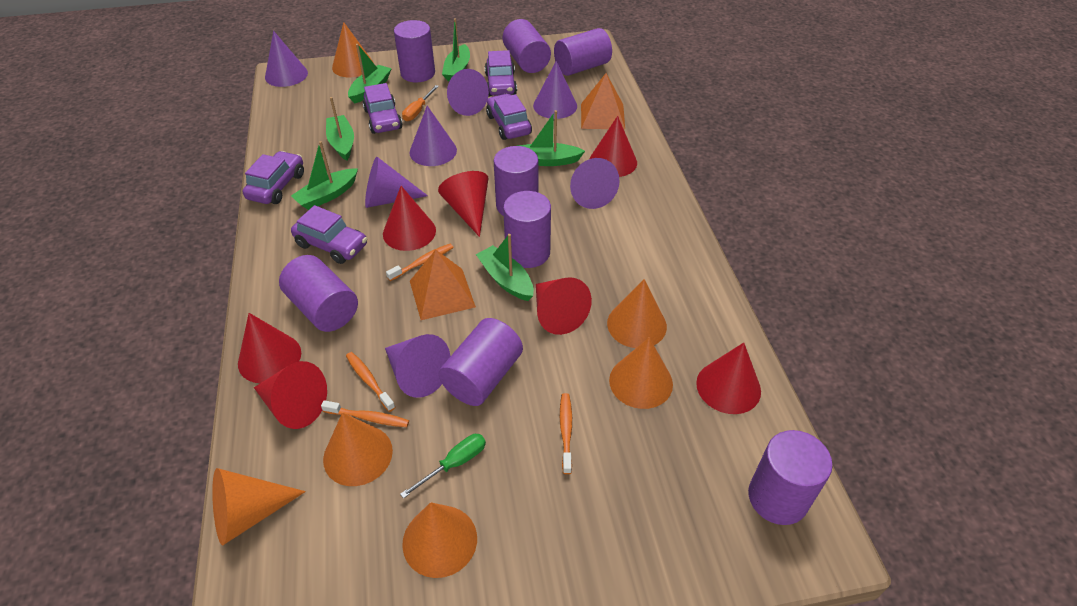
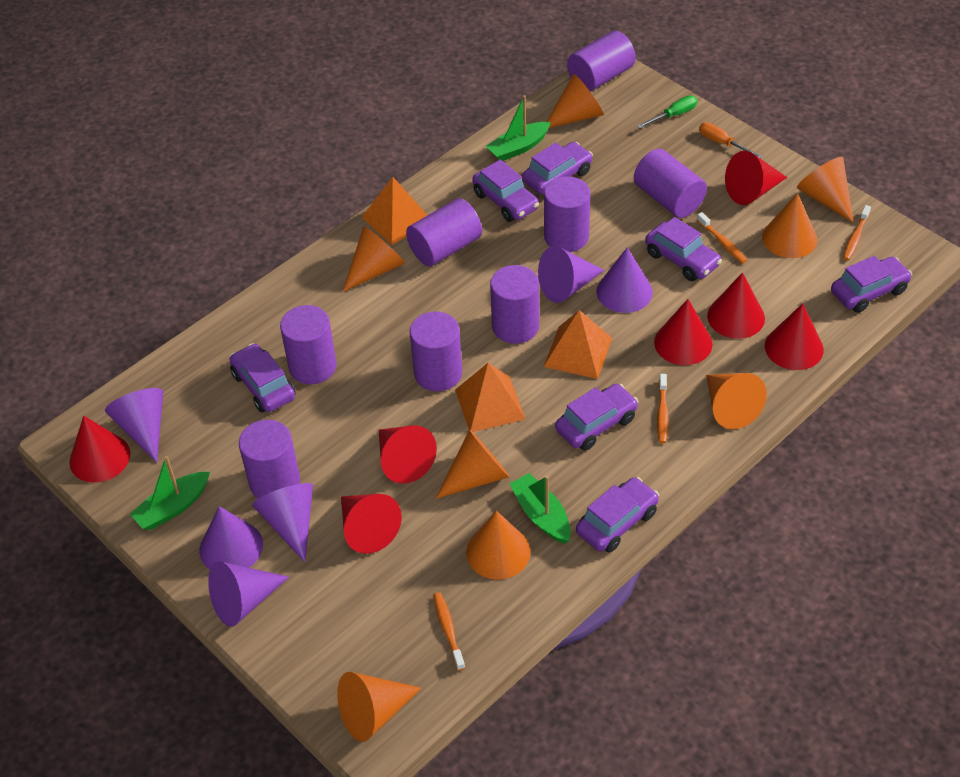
green boat: 6 -> 3
orange cone: 6 -> 8
orange pyramid: 2 -> 3
purple car: 5 -> 7
purple cone: 7 -> 6

